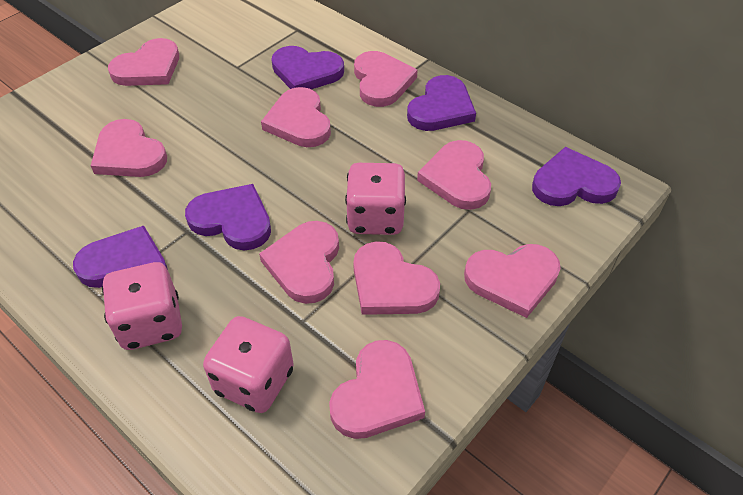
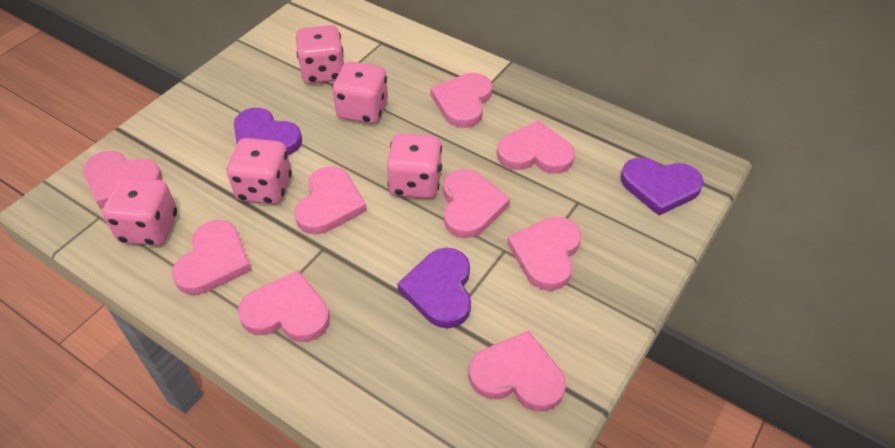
pink dice: 3 -> 5
purple heart: 5 -> 3

